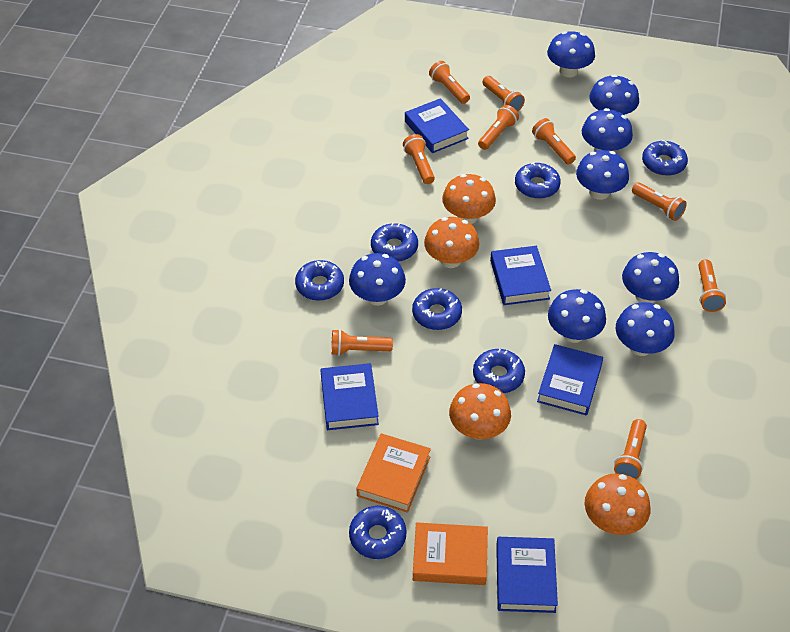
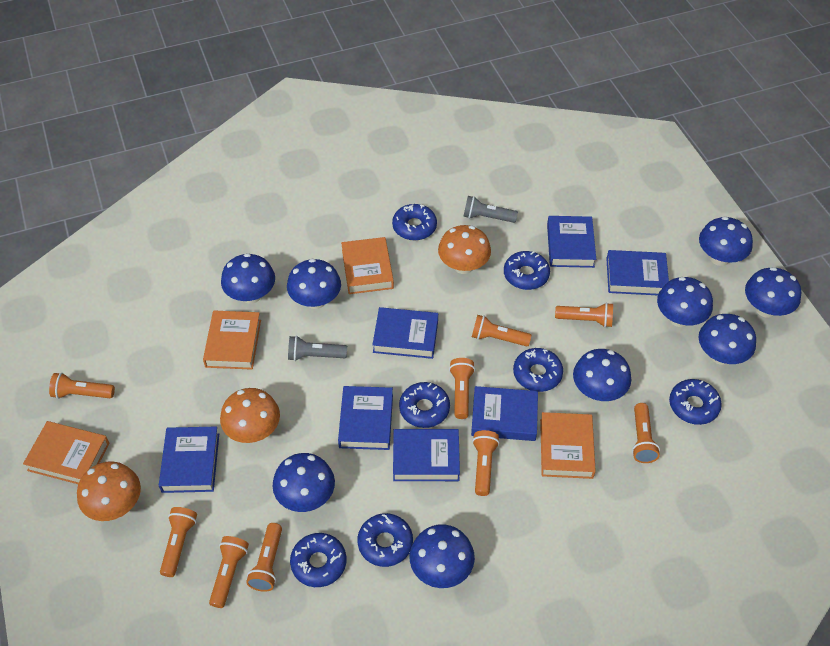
blue book: 5 -> 7
blue mushroom: 8 -> 9
grey flashlight: 0 -> 2
orange book: 2 -> 4
orange mushroom: 4 -> 3

